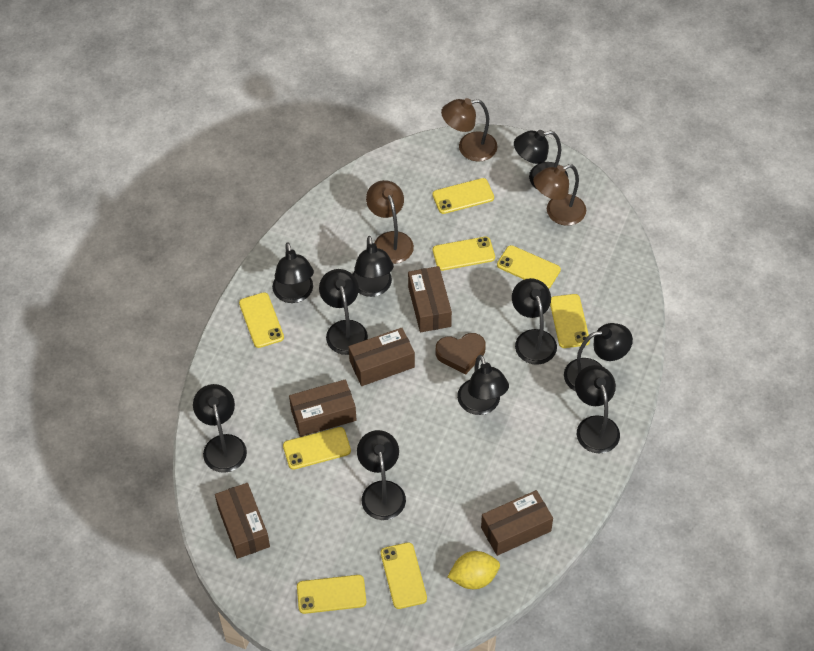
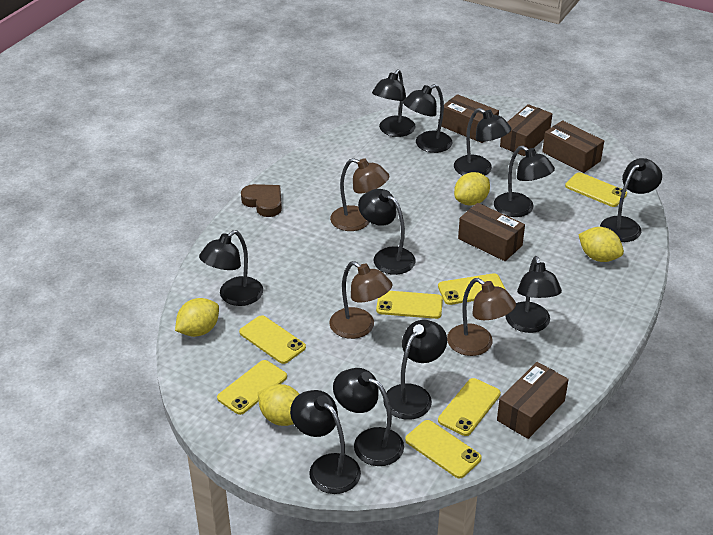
black lamp: 10 -> 11
yellow lemon: 1 -> 4
yellow phone: 8 -> 7

